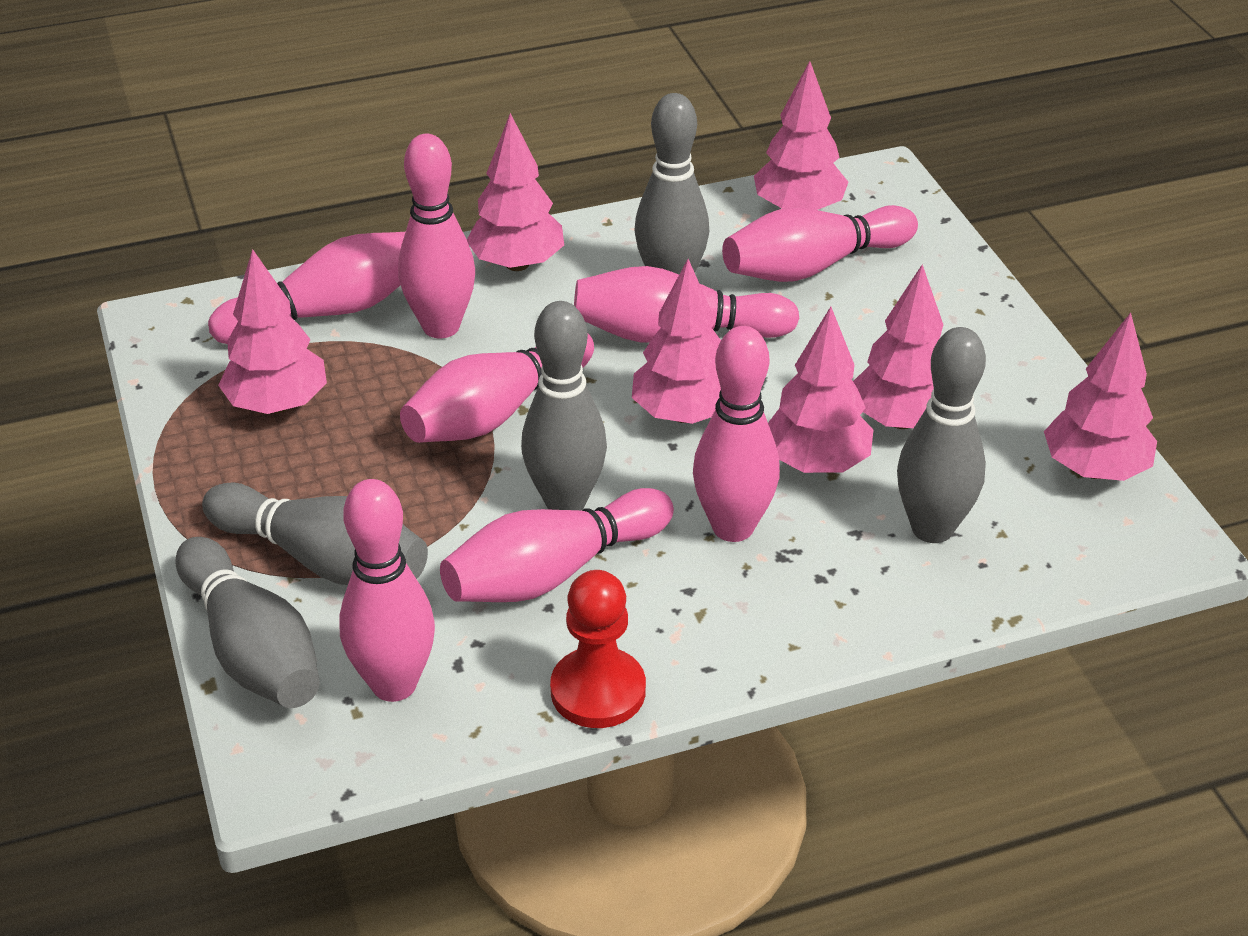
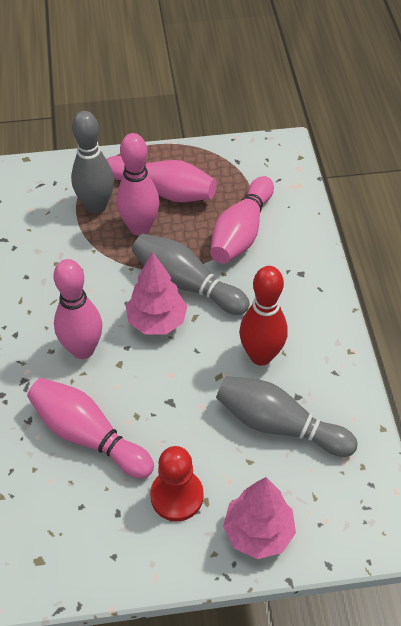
grey bowling pin: 5 -> 3
pink bowling pin: 8 -> 5
pink tree: 7 -> 2
red bowling pin: 0 -> 1

